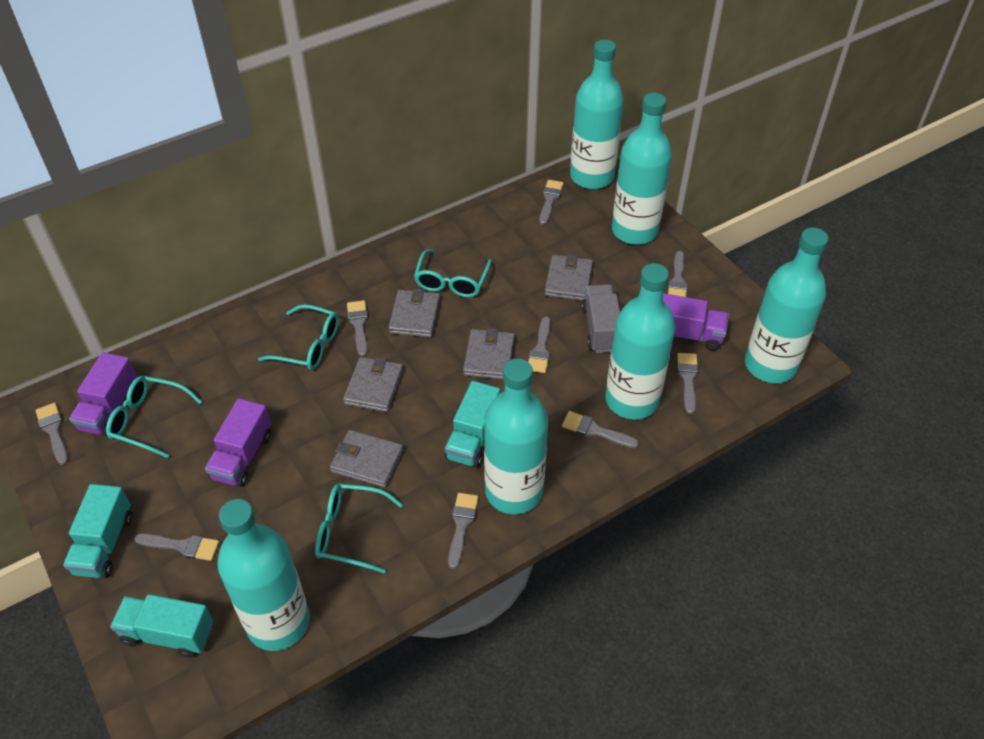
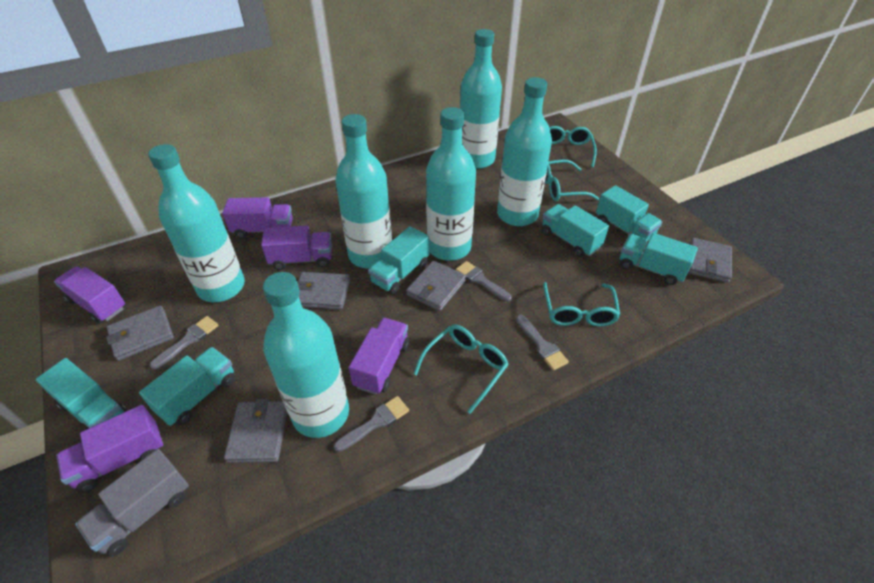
grey brush: 9 -> 4
purple truck: 3 -> 5
turquoise truck: 3 -> 6

